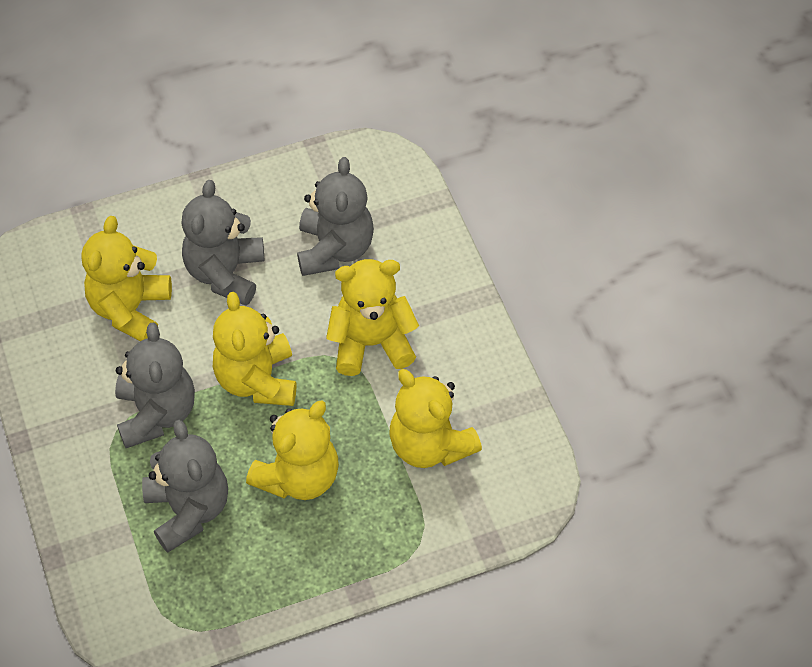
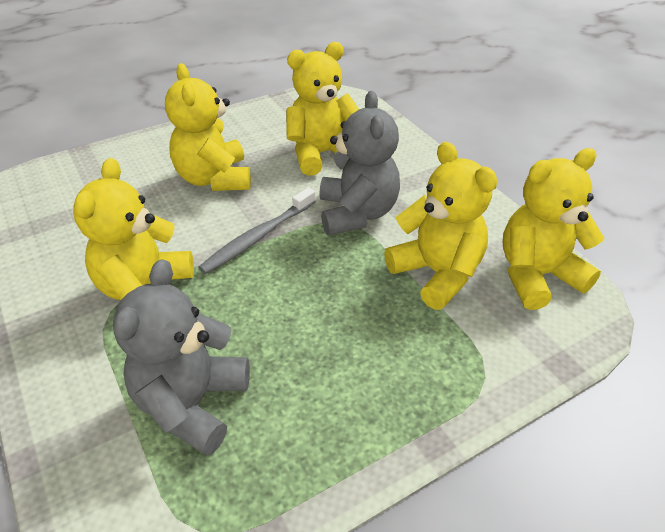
grey teddy bear: 4 -> 2
grey toothbrush: 0 -> 1

